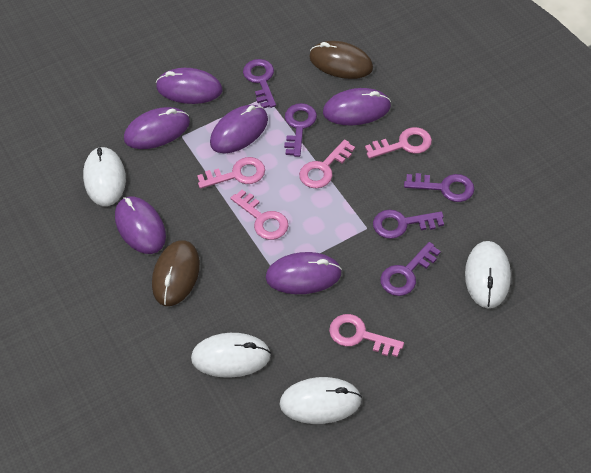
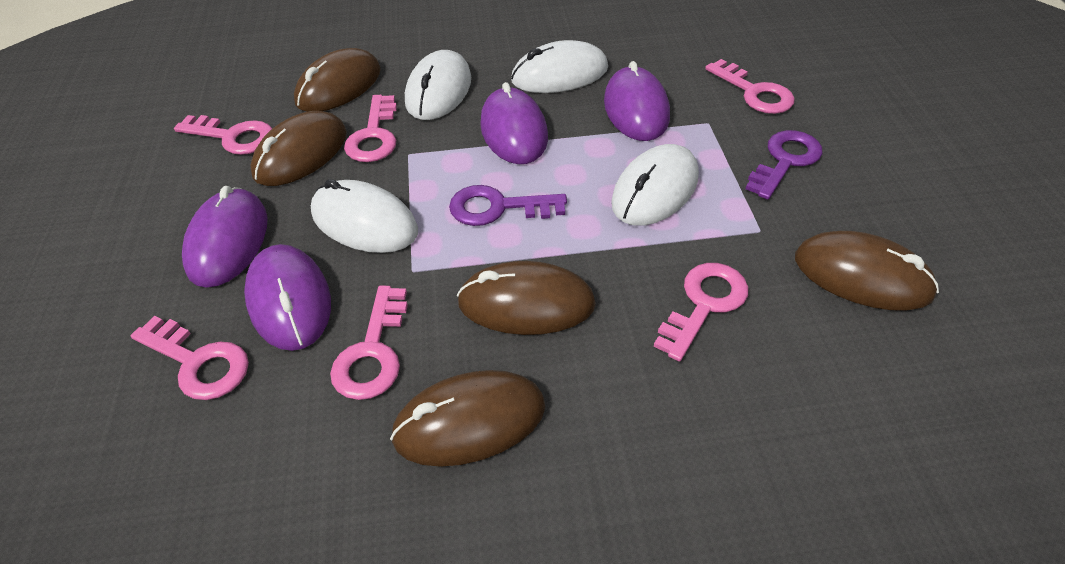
brown mouse: 2 -> 5
pink key: 5 -> 6
purple key: 5 -> 2
purple mouse: 6 -> 4

